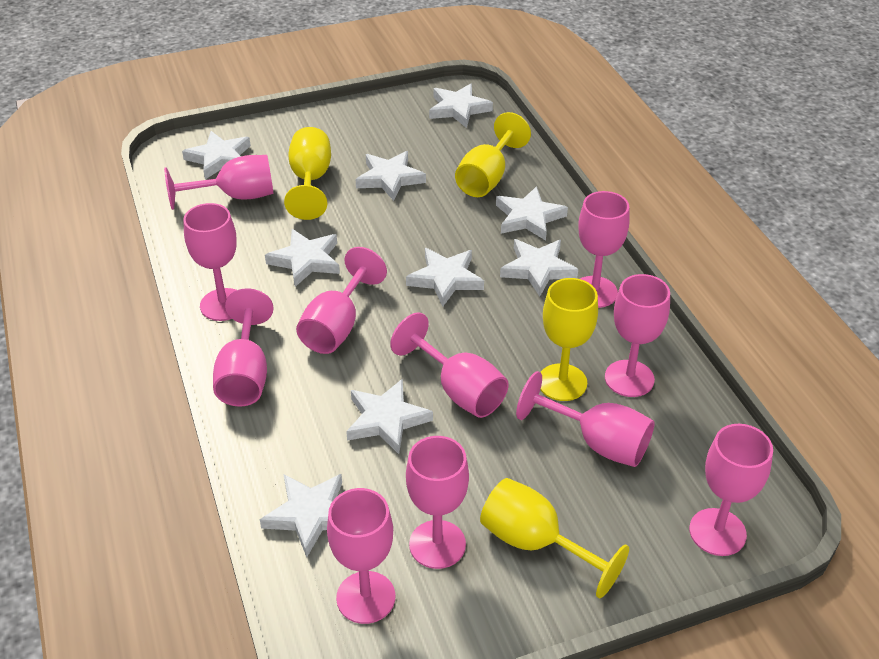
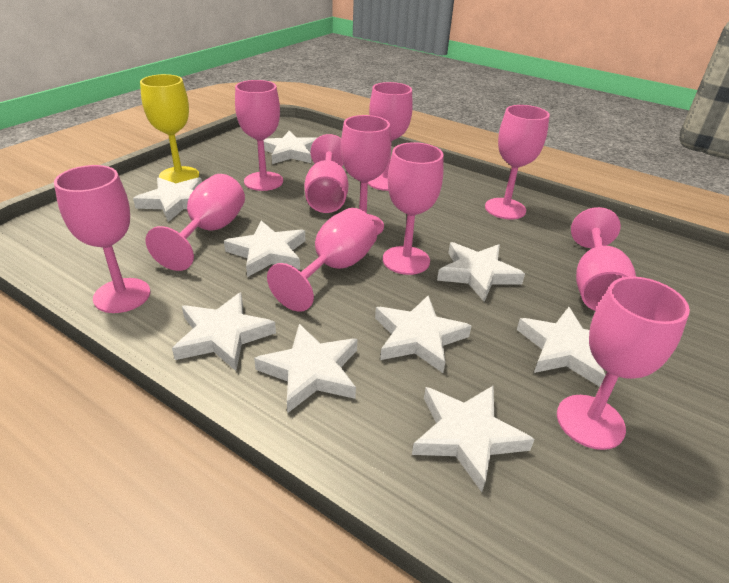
yellow goblet: 4 -> 1

